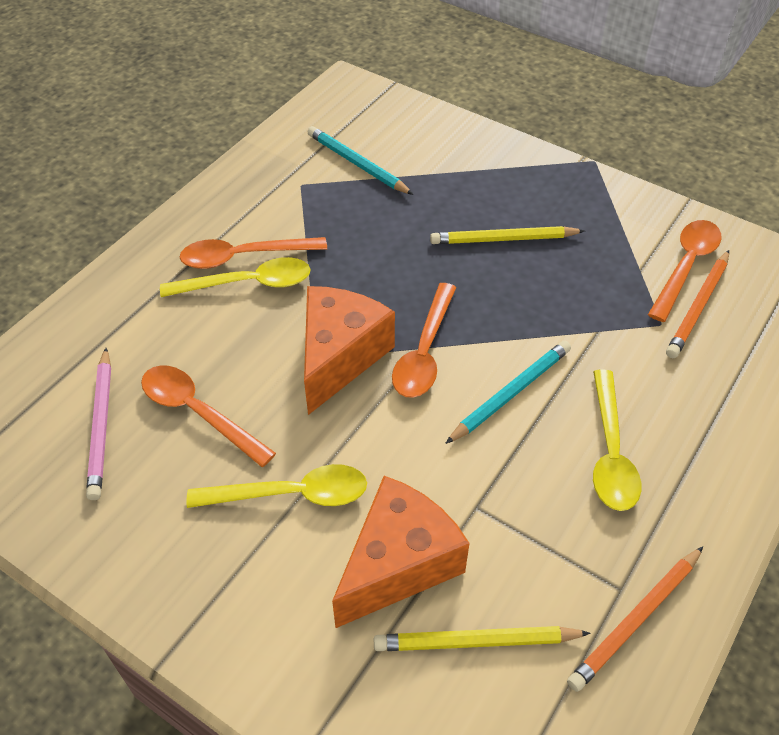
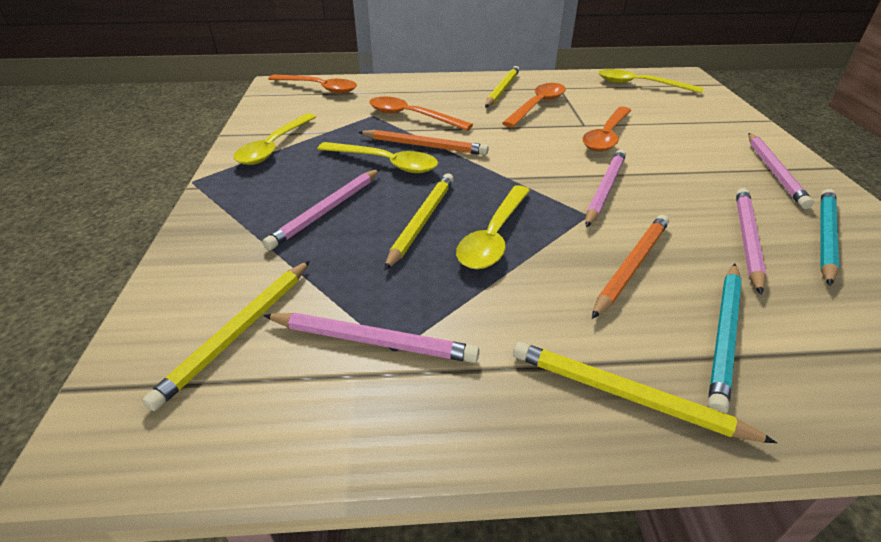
orange cheese: 2 -> 0
pink pencil: 1 -> 5
yellow pencil: 2 -> 4
yellow spoon: 3 -> 4

